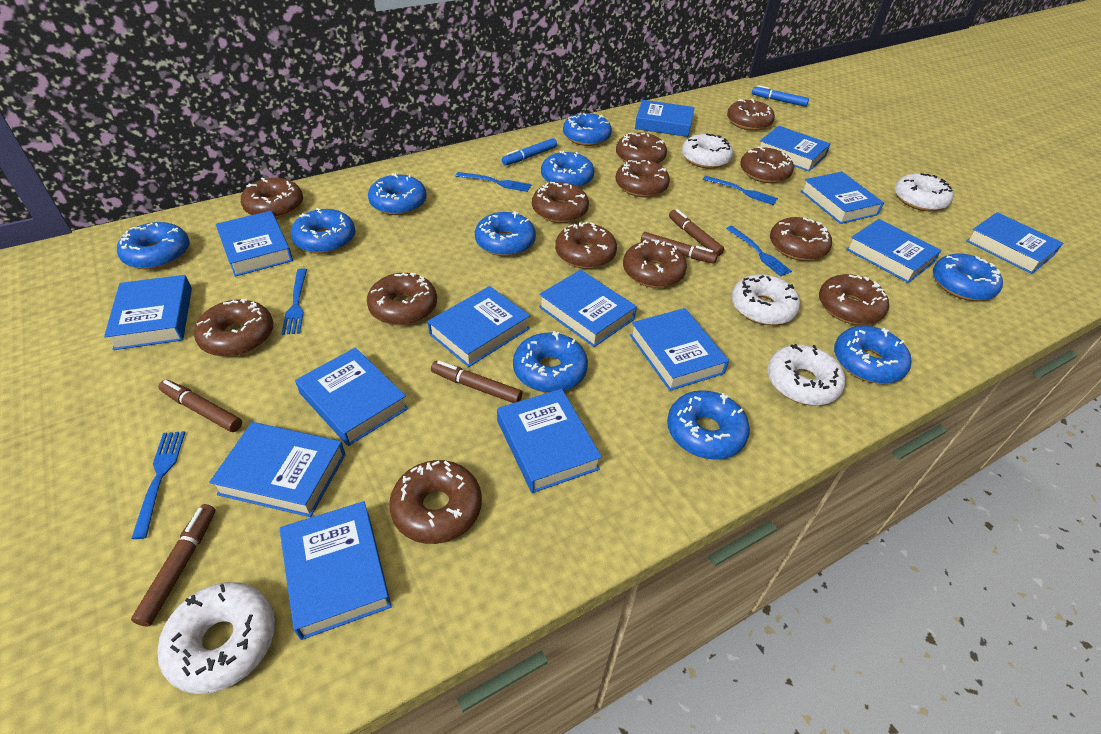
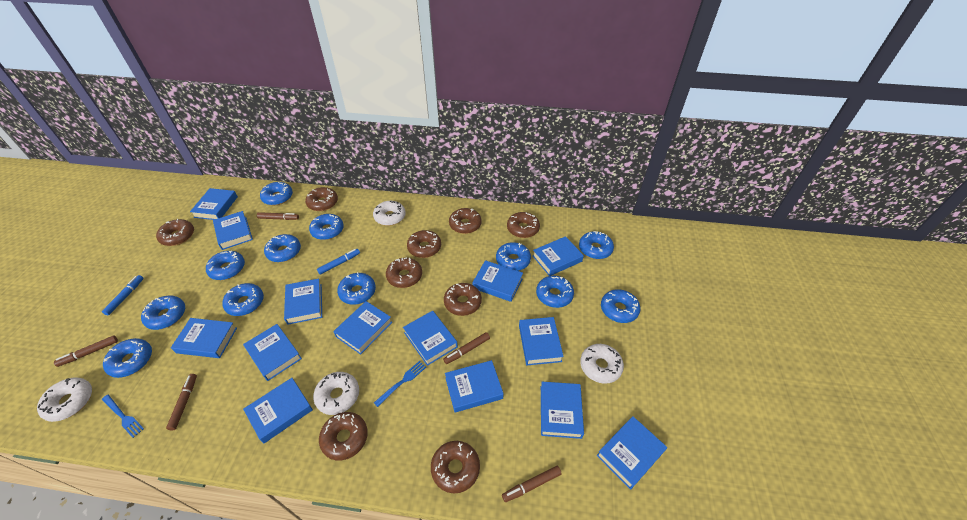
blue donut: 10 -> 12
blue fork: 5 -> 2
brown donut: 13 -> 9
white donut: 5 -> 4

